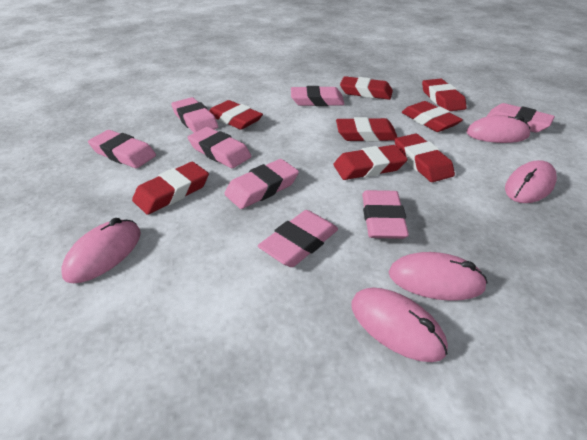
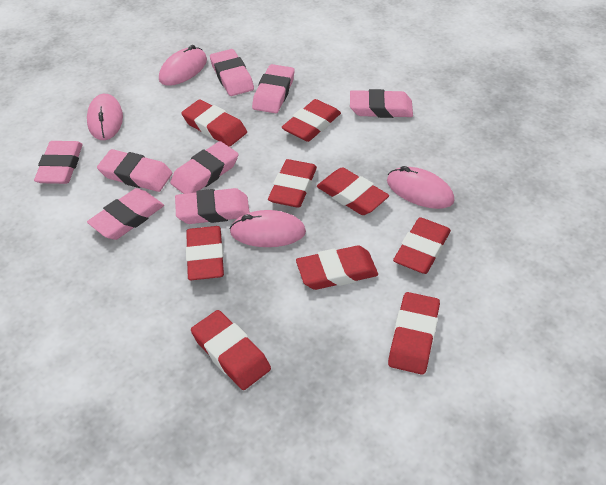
pink mouse: 5 -> 4
red eraser: 8 -> 9

